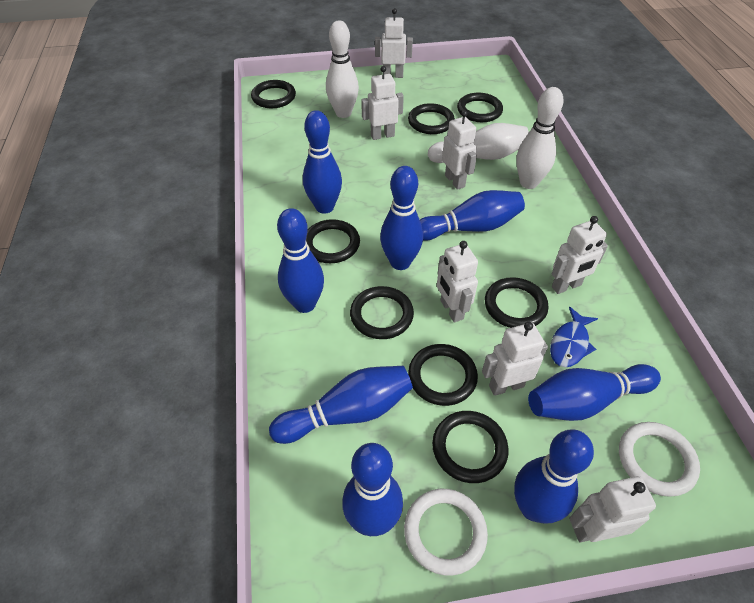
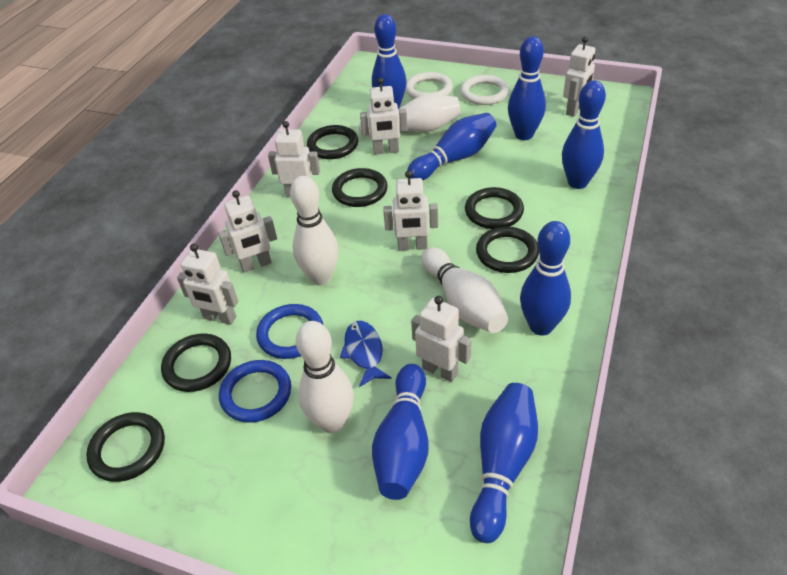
black ring: 8 -> 6
blue bowling pin: 8 -> 7
blue ring: 0 -> 2
white bowling pin: 3 -> 4

